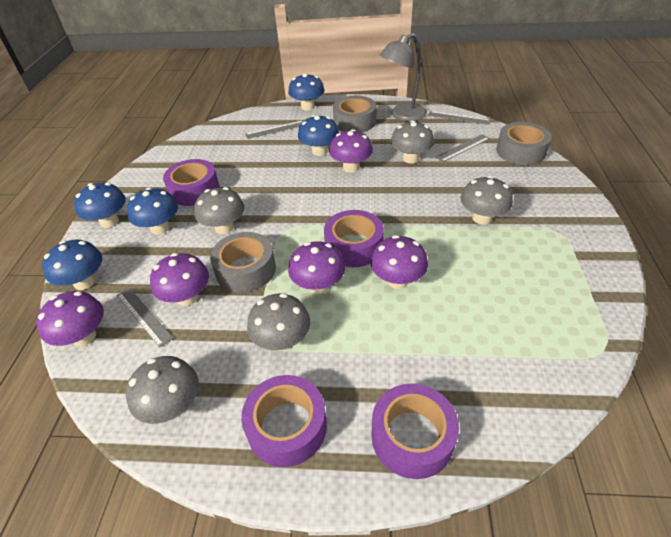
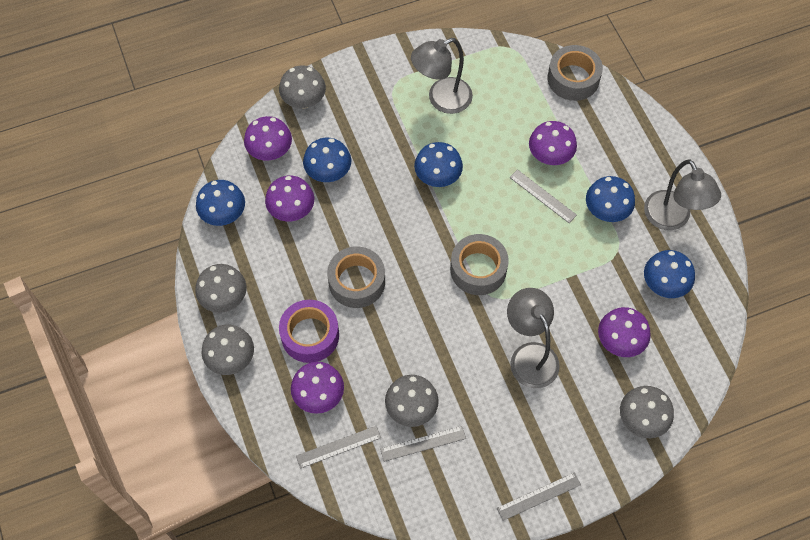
grey lamp: 1 -> 3
purple tape: 4 -> 1

